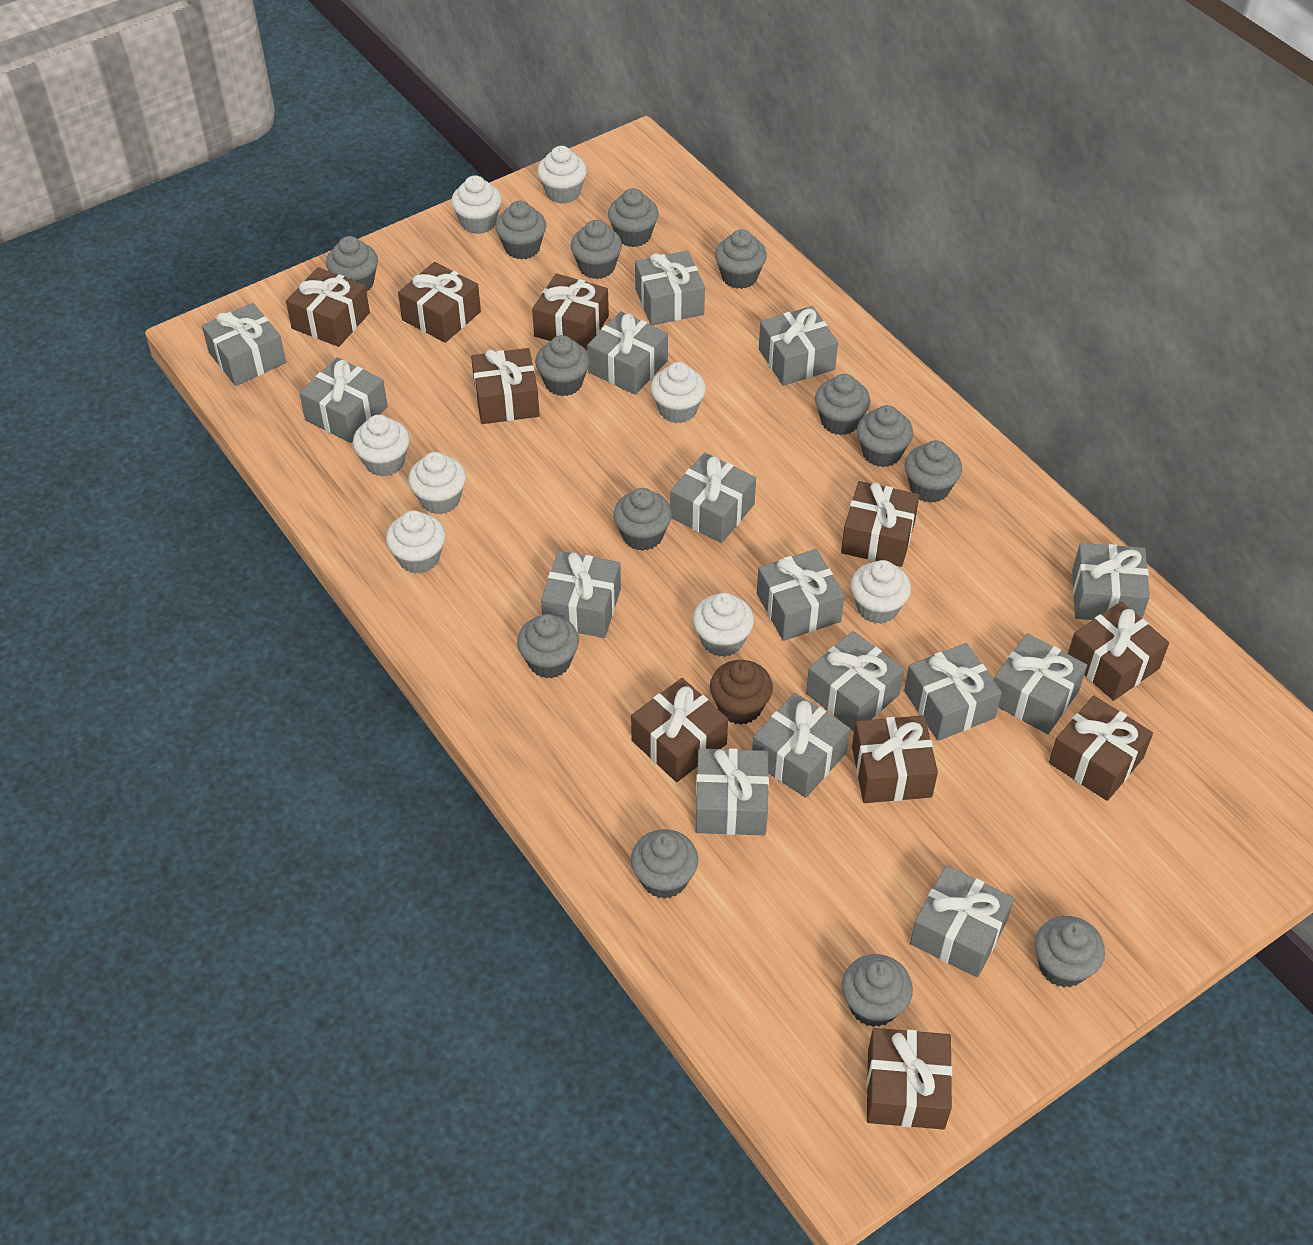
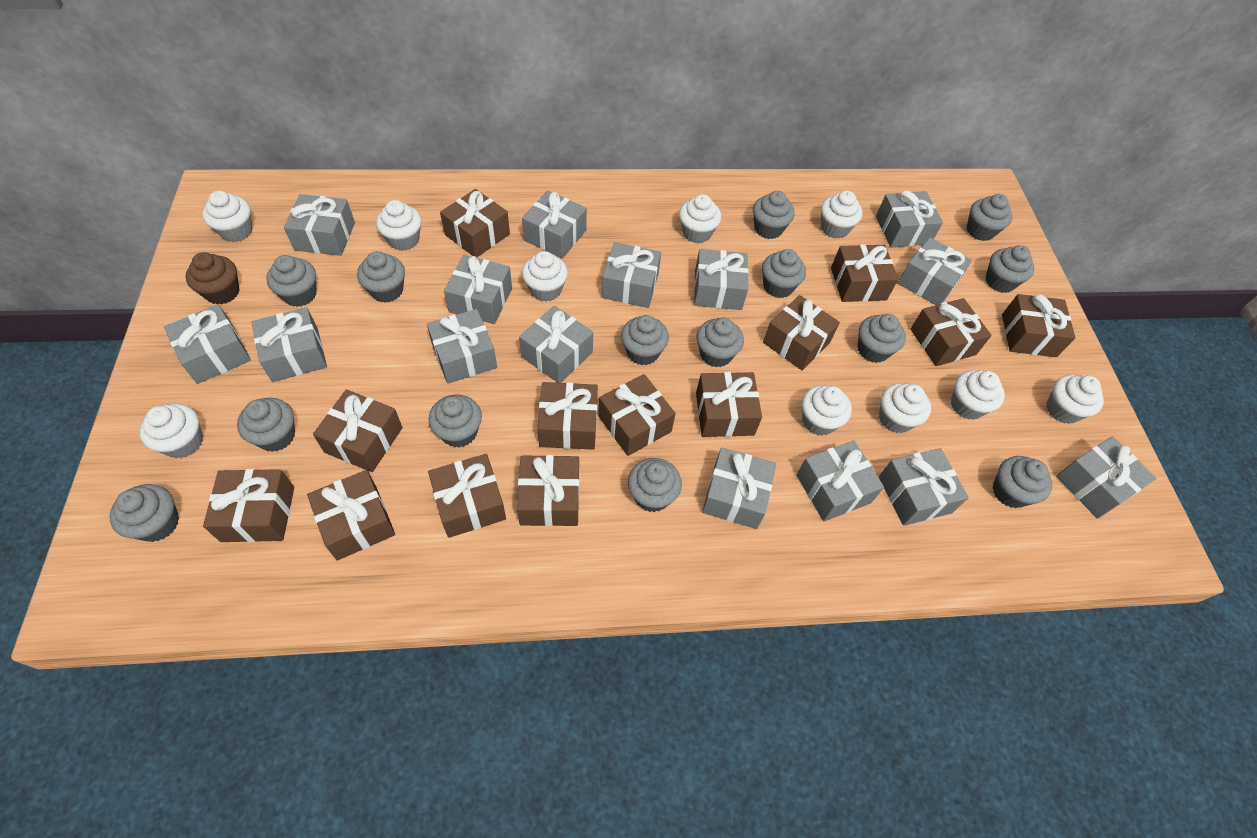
brown gift: 10 -> 13
white cupcake: 8 -> 10

